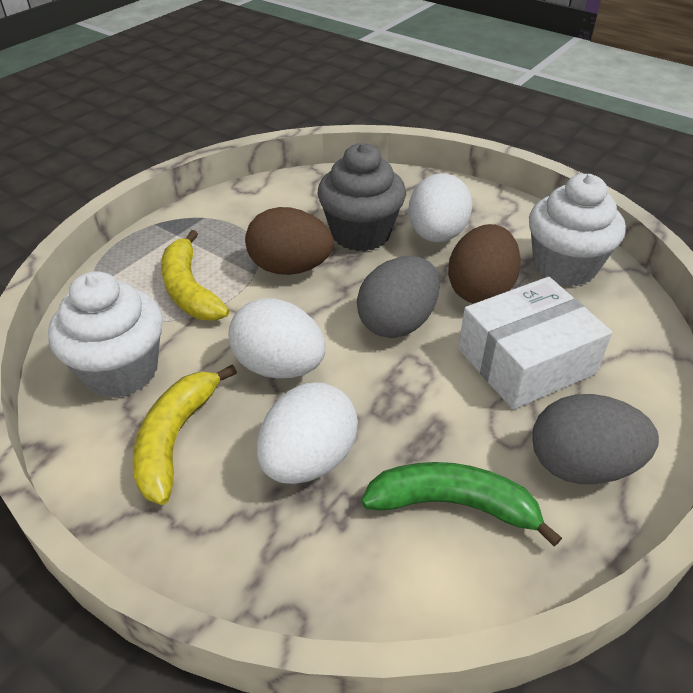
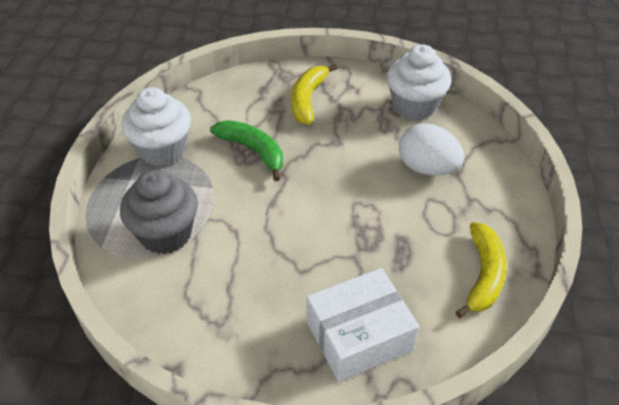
brown egg: 2 -> 0
grey egg: 2 -> 0
white egg: 3 -> 1

